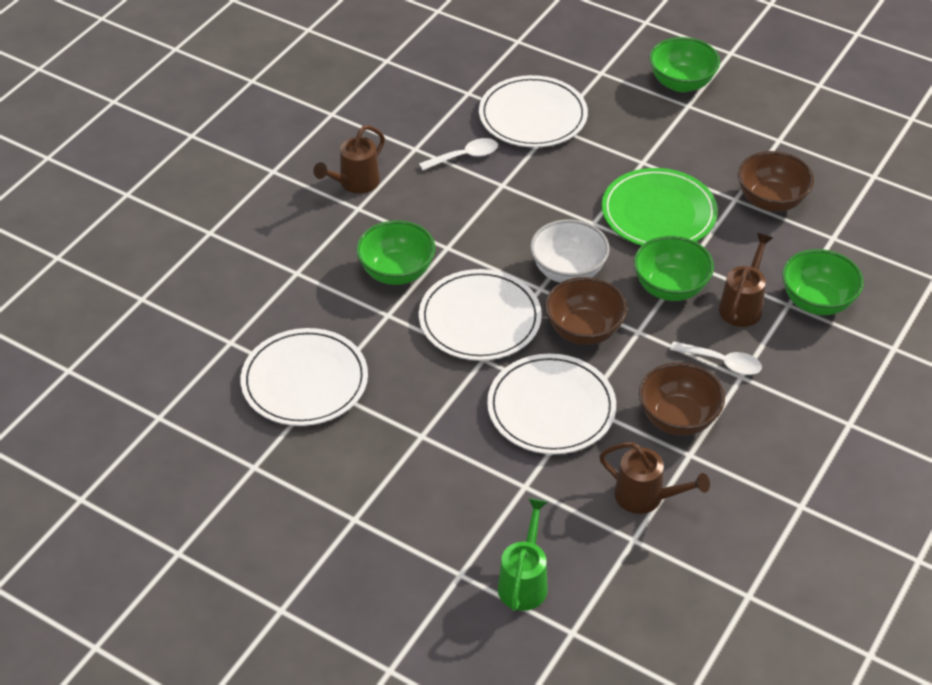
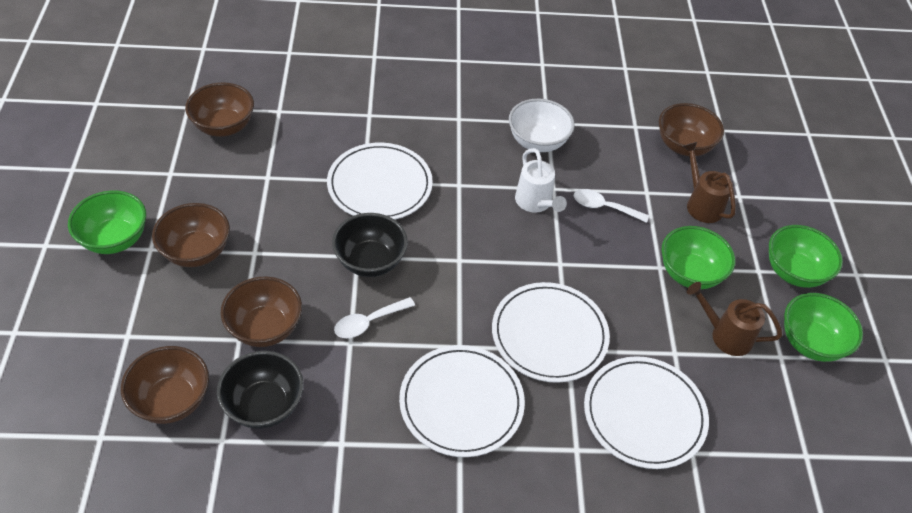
black bowl: 0 -> 2
brown bowl: 3 -> 5
brown watering can: 3 -> 2
green plate: 1 -> 0
green watering can: 1 -> 0
white watering can: 0 -> 1

